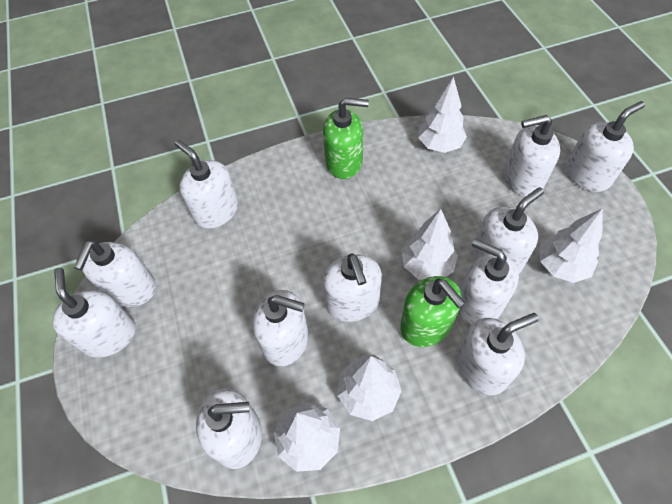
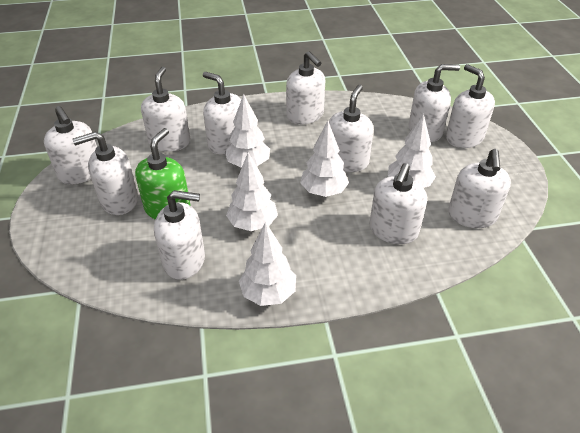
green soap dispenser: 2 -> 1

